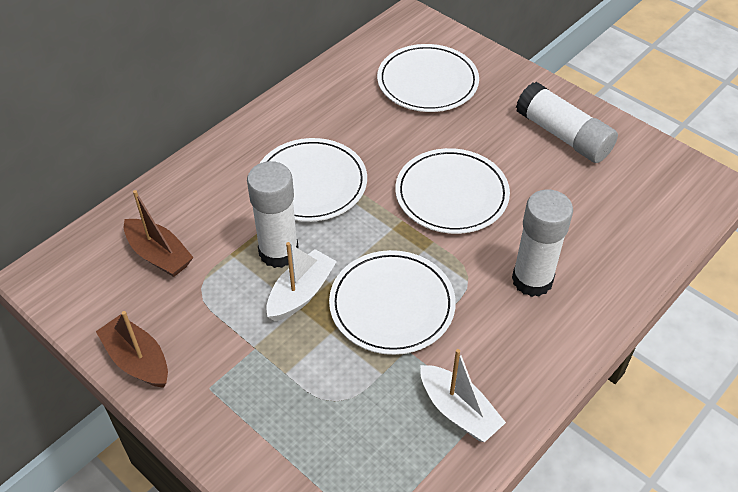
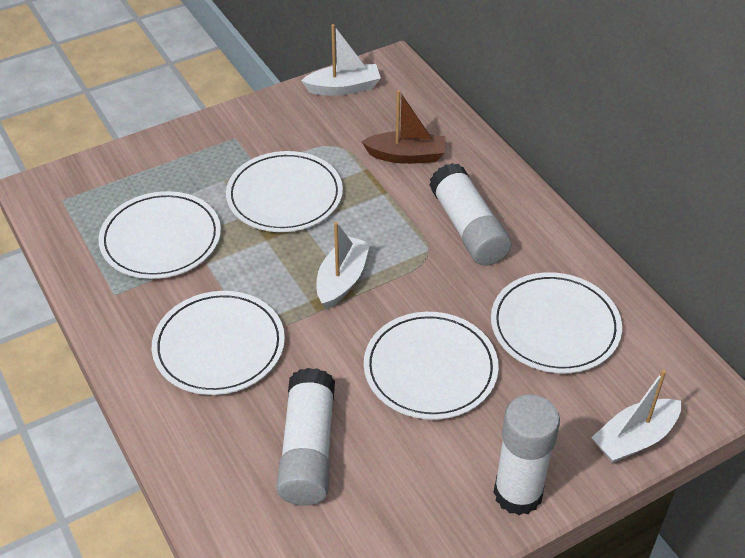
brown boat: 2 -> 1
white boat: 2 -> 3
white plate: 4 -> 5

